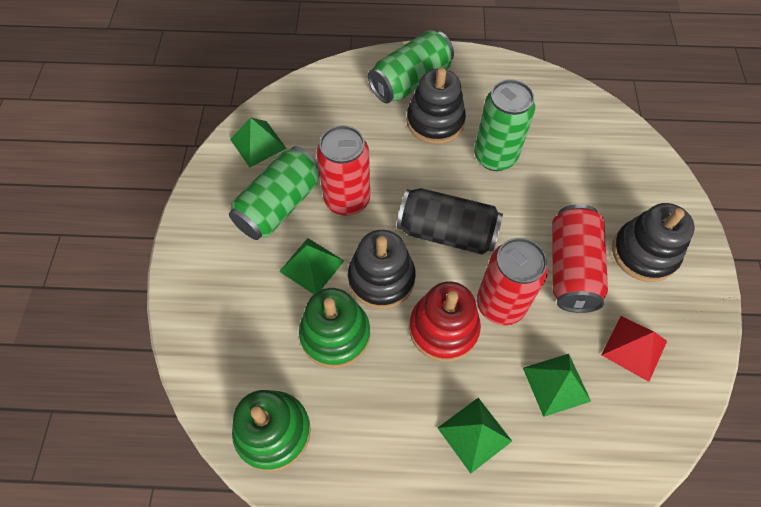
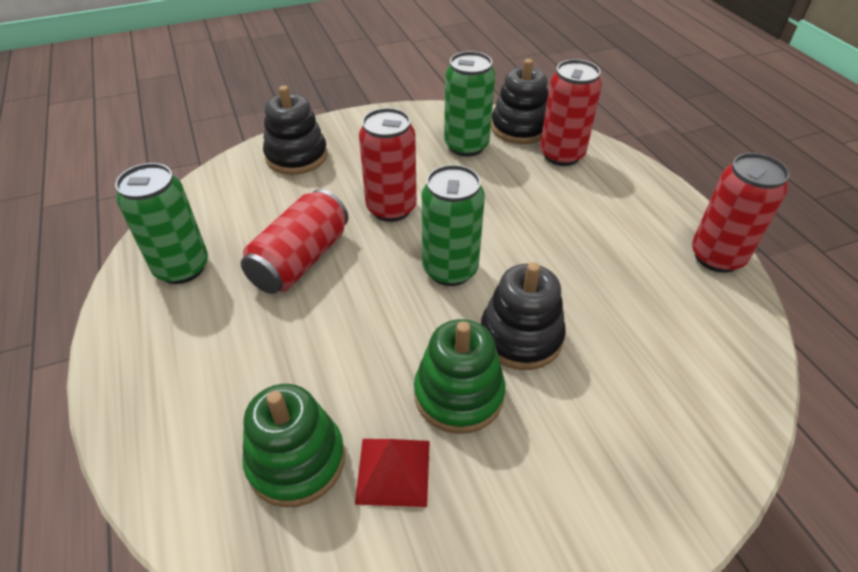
black can: 1 -> 0
green pyramid: 4 -> 0
red can: 3 -> 4
red stacking toy: 1 -> 0

